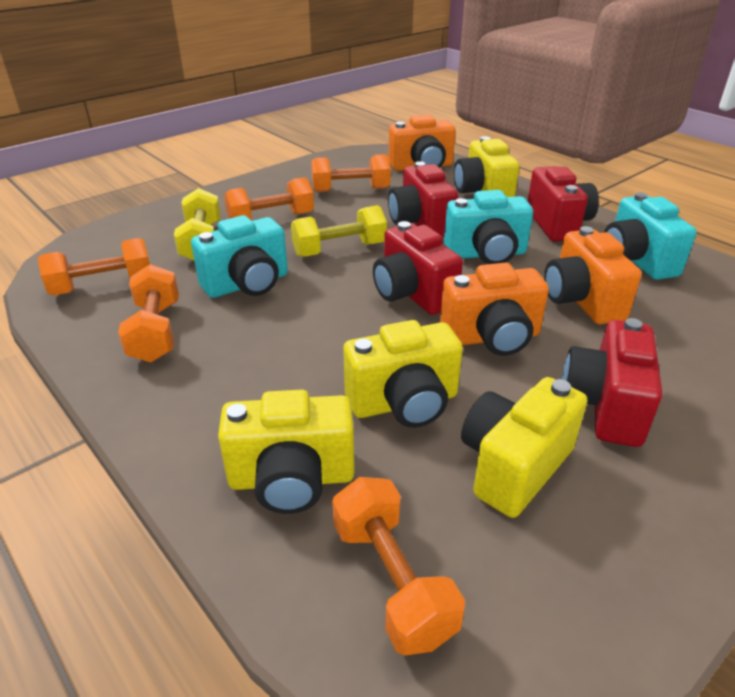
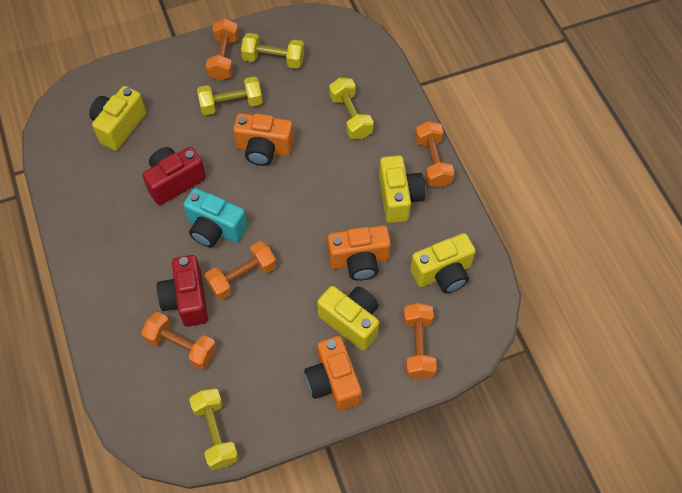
red camera: 4 -> 2
turquoise camera: 3 -> 1
yellow dumbbell: 2 -> 4

